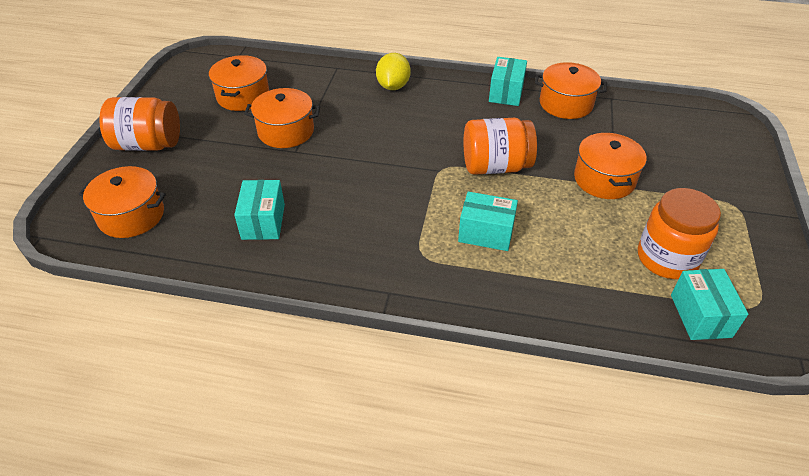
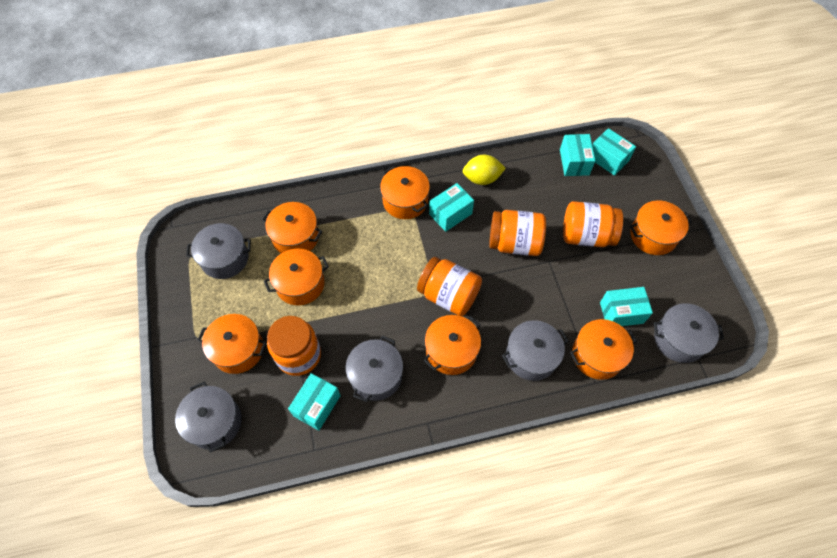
grey pot: 0 -> 5
orange jar: 3 -> 4
orange pot: 5 -> 7
turquoise box: 4 -> 5

